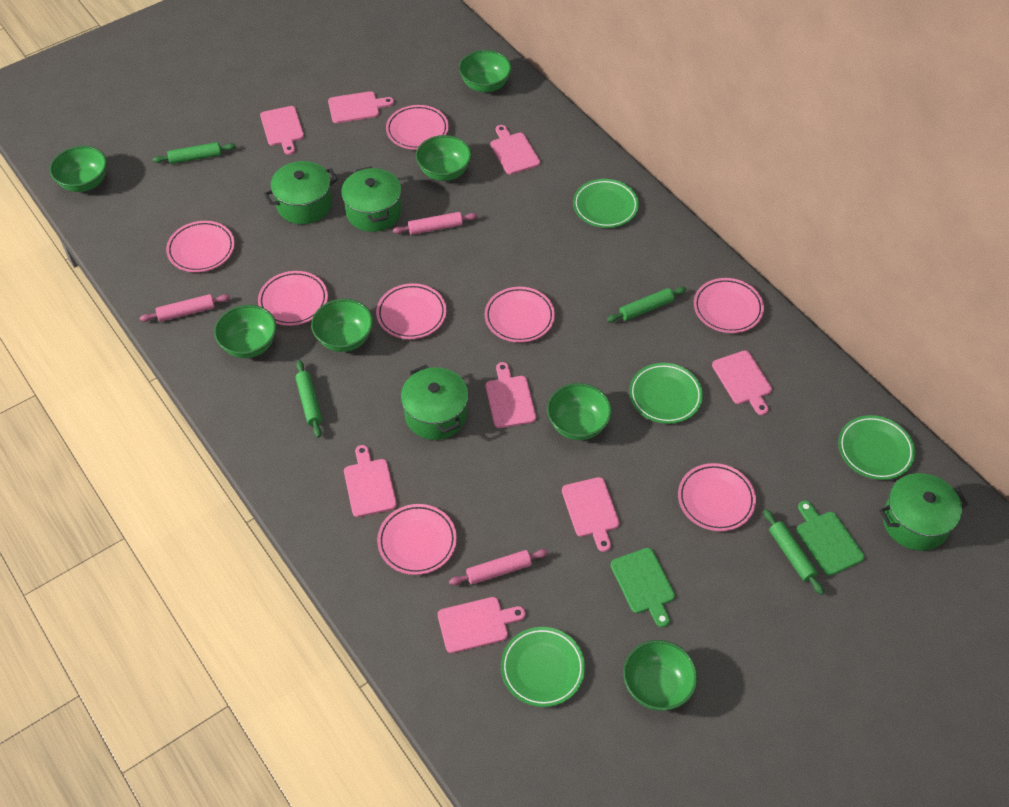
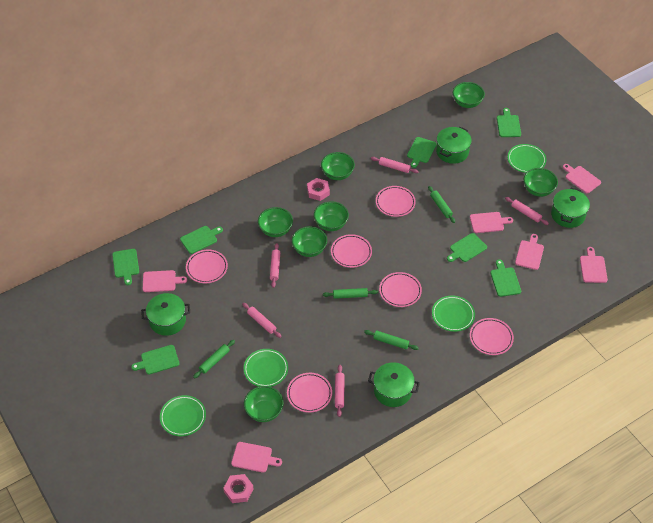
green cutting board: 2 -> 7
pink cutting board: 8 -> 6
pink nut: 0 -> 2
pink plate: 8 -> 6
pink rolling pin: 3 -> 5

